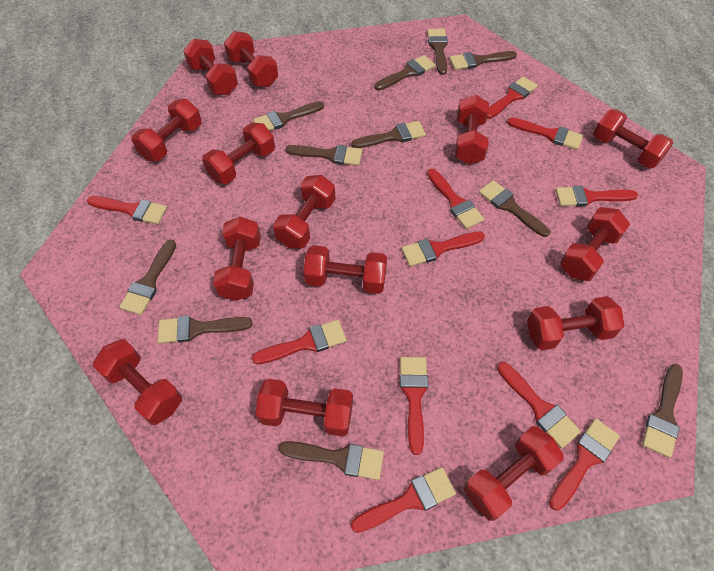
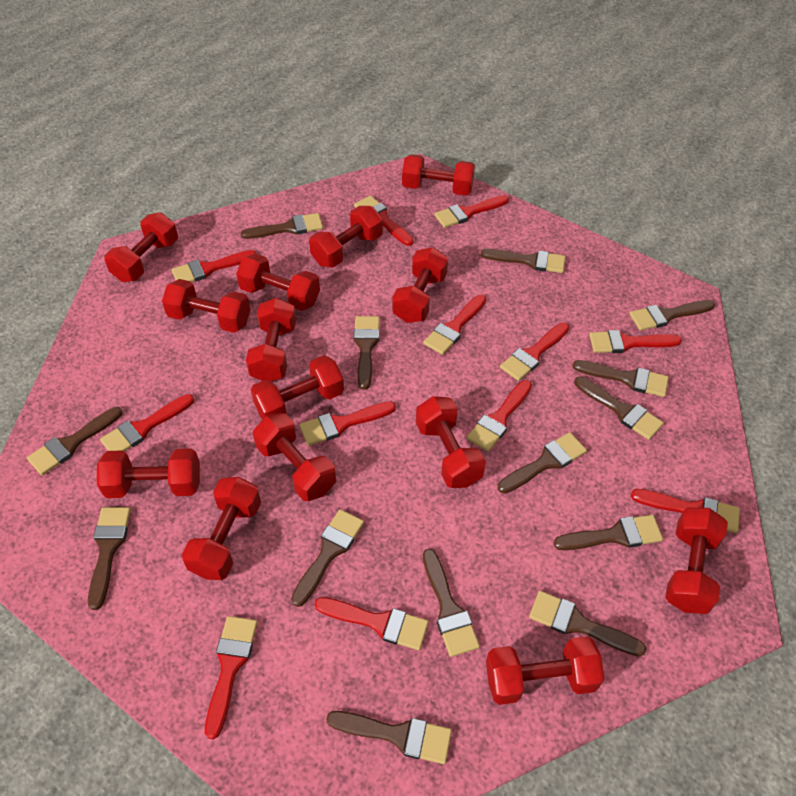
brown brush: 11 -> 14
red brush: 11 -> 12

